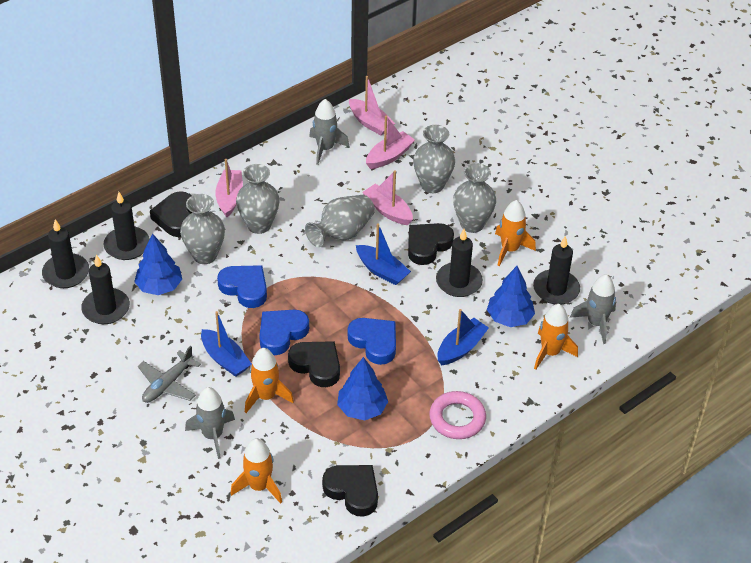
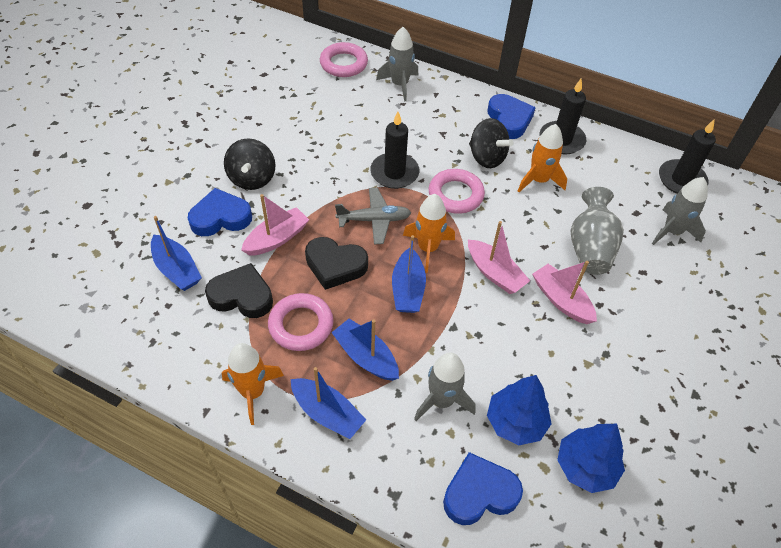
black candle: 5 -> 3
black heart: 4 -> 2
black spinning top: 0 -> 2
blue boat: 3 -> 4
blue tree: 3 -> 2
grey vase: 5 -> 1
orange rocket: 4 -> 3
pink boat: 4 -> 3
pink ring: 1 -> 3

